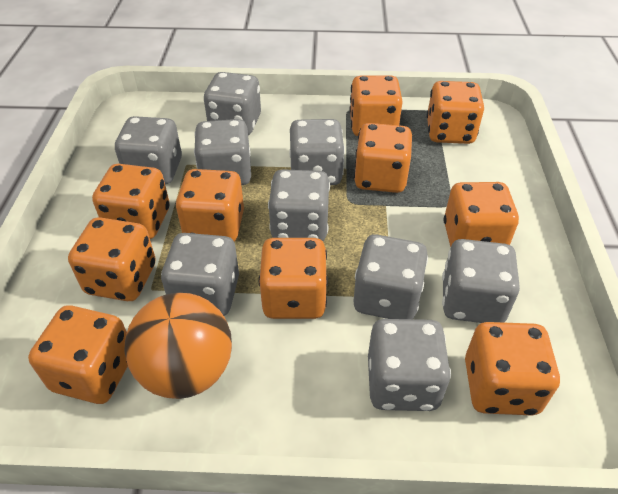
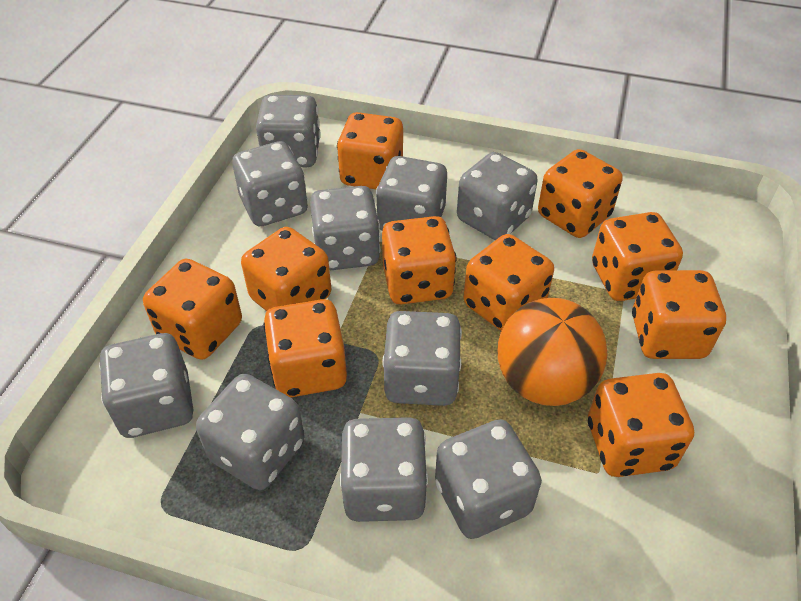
grey dice: 9 -> 10

